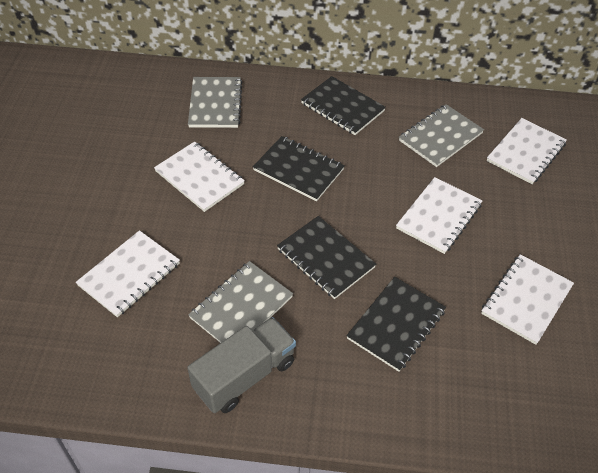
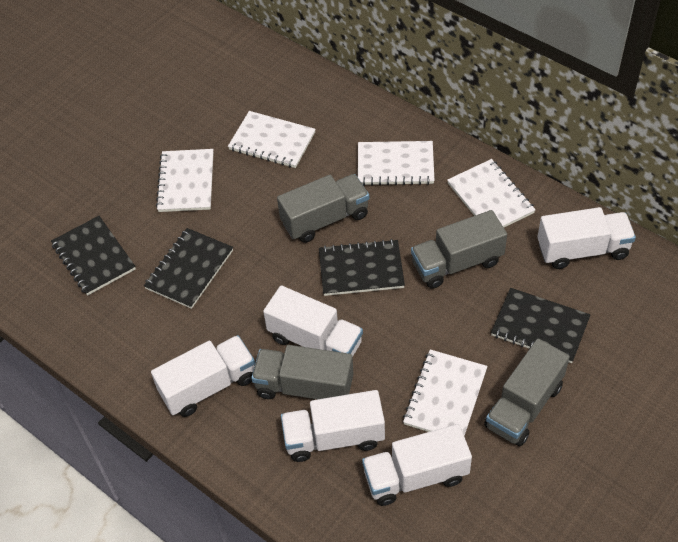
grey notebook: 3 -> 0
grey truck: 1 -> 4
white truck: 0 -> 5

